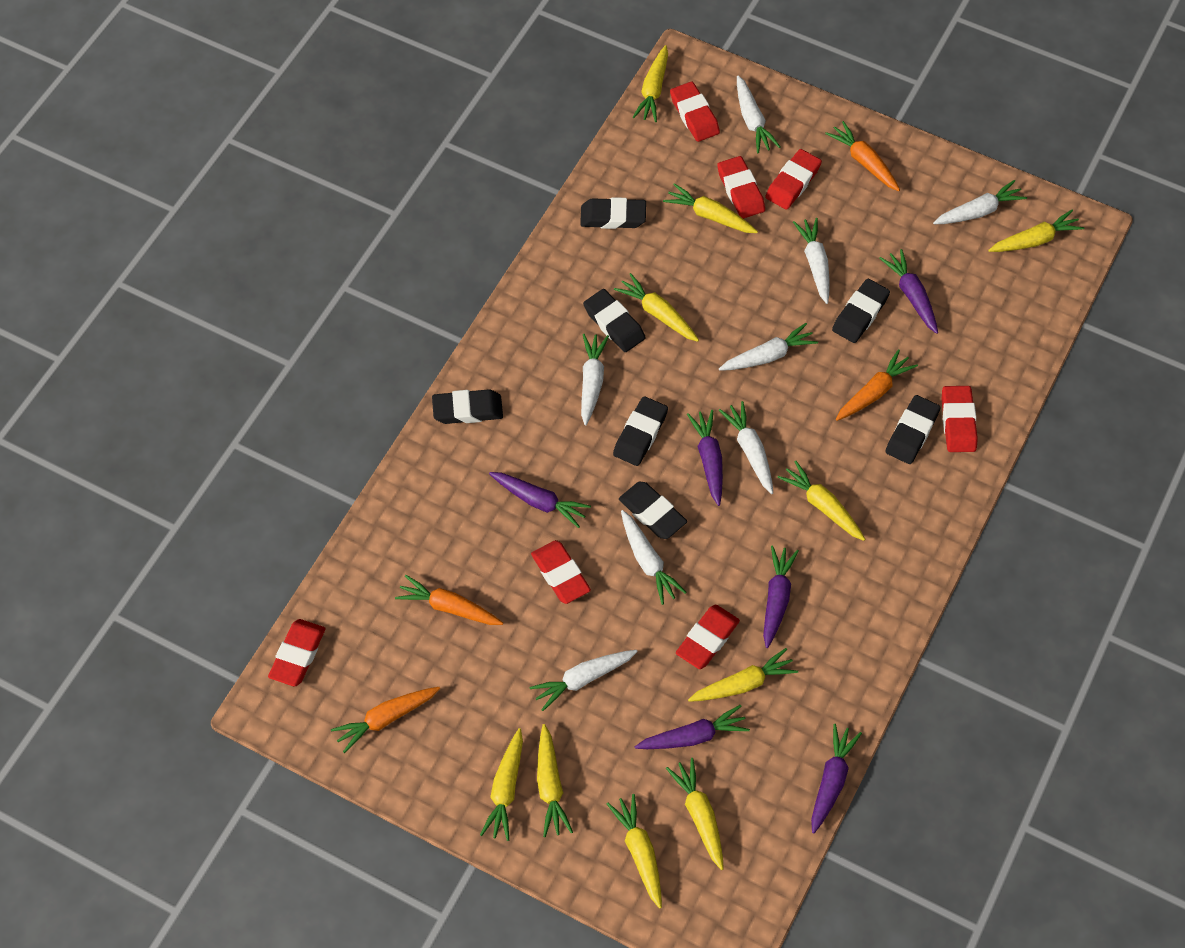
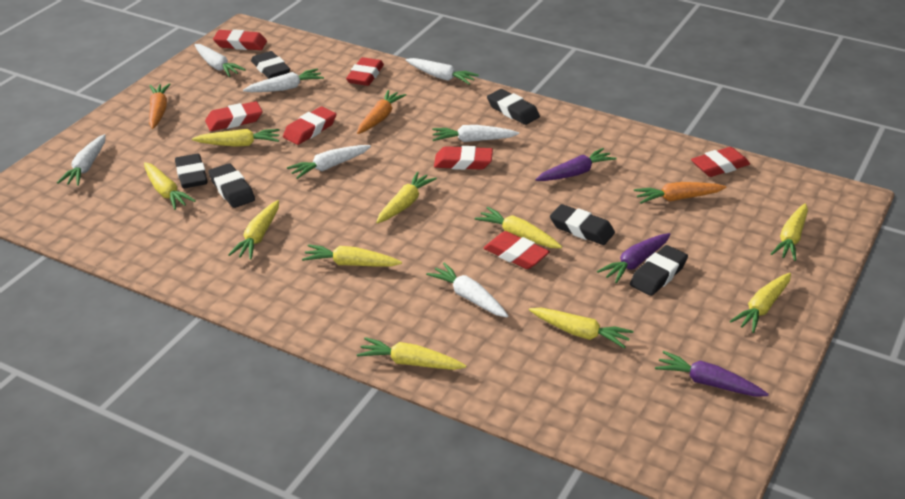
black eraser: 7 -> 6
orange carrot: 4 -> 3
purple carrot: 6 -> 3
white carrot: 8 -> 7

